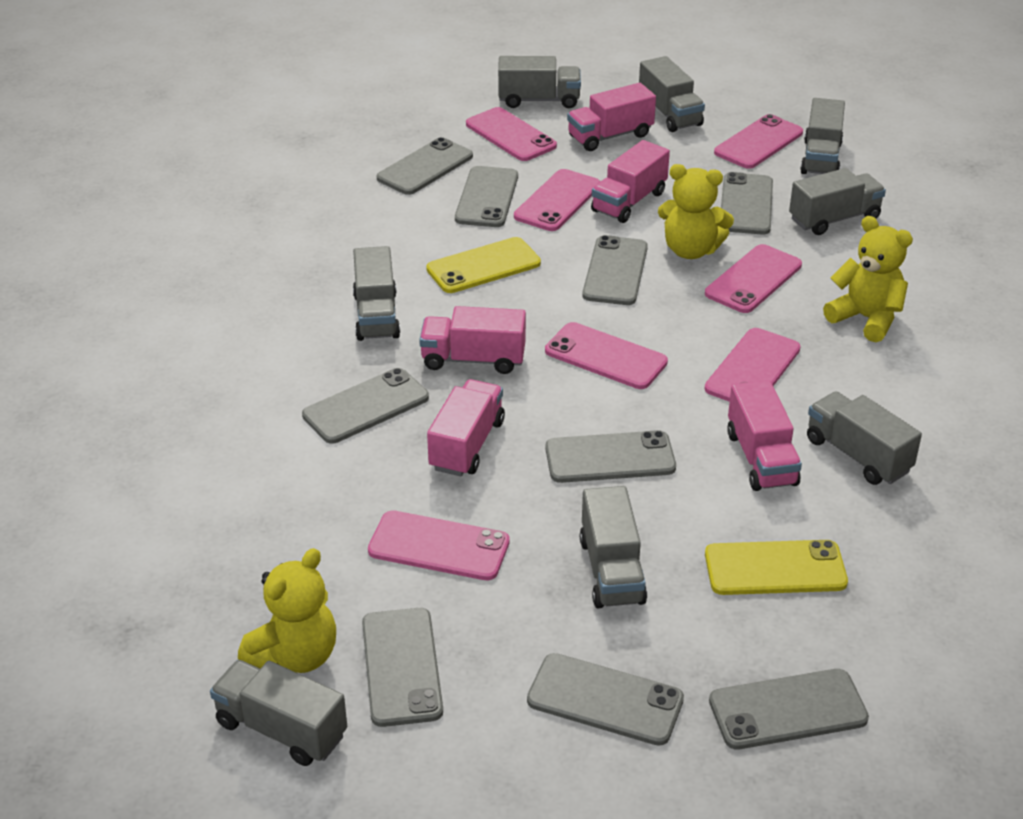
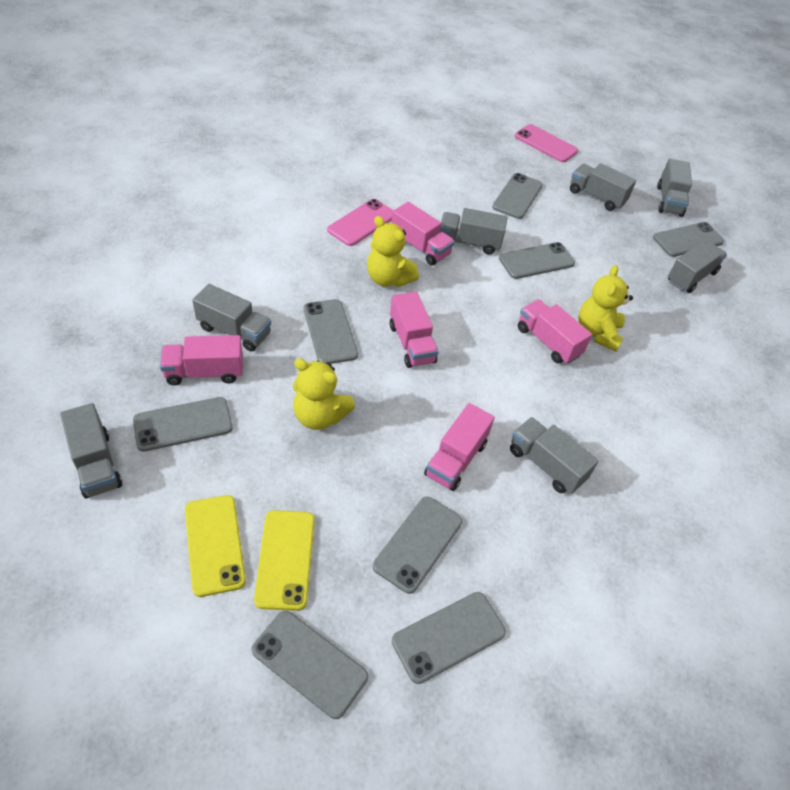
grey phone: 9 -> 8
grey truck: 8 -> 7
pink phone: 7 -> 2

